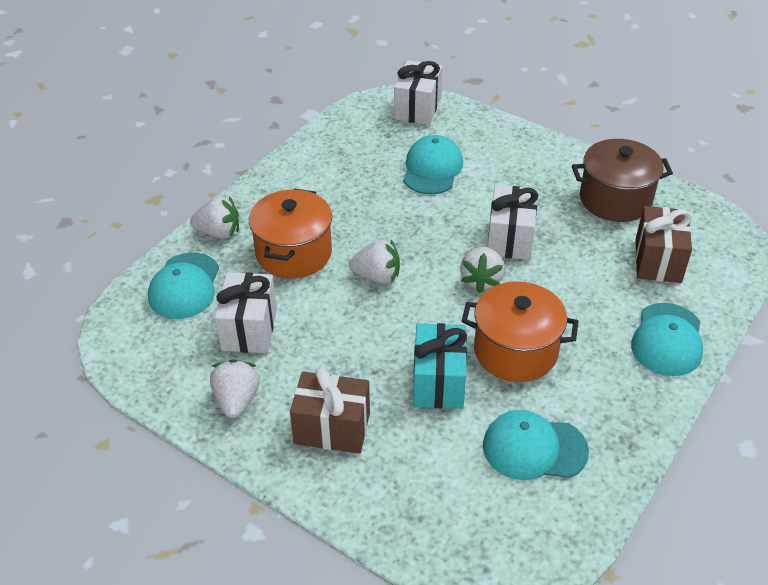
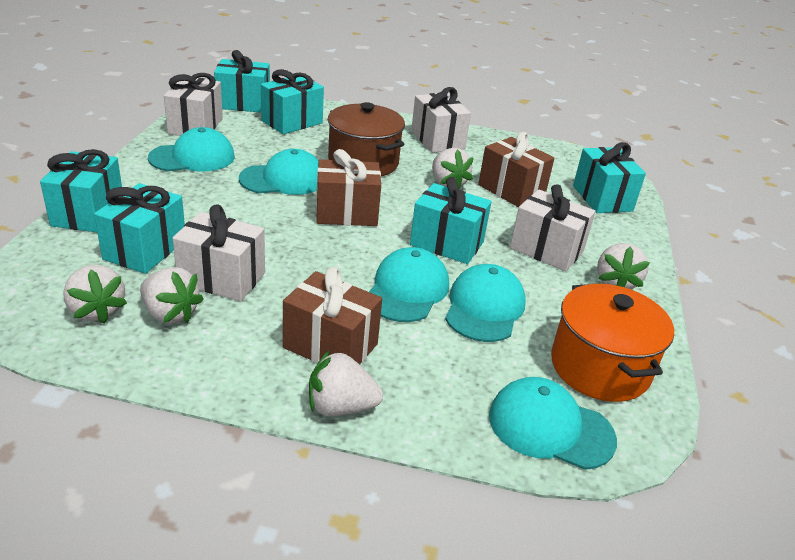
brown gift: 2 -> 3
orange pot: 2 -> 1
turquoise cap: 4 -> 5
turquoise gift: 1 -> 6
white gift: 3 -> 4
white strawberry: 4 -> 5

